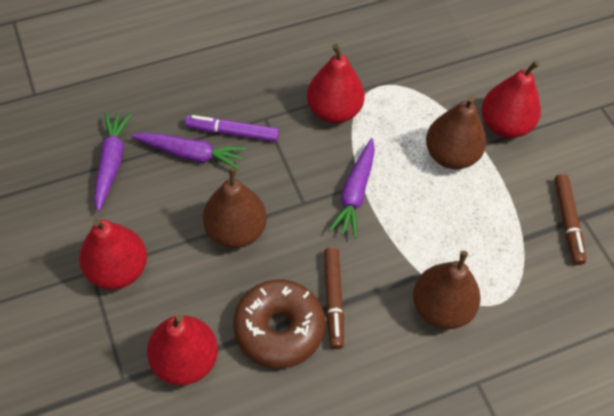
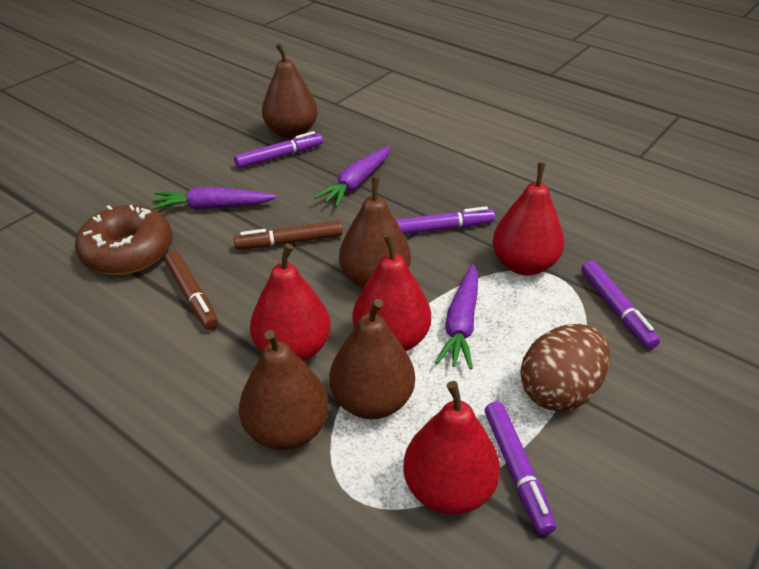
brown egg: 0 -> 1
brown pear: 3 -> 4
purple marker: 1 -> 4

